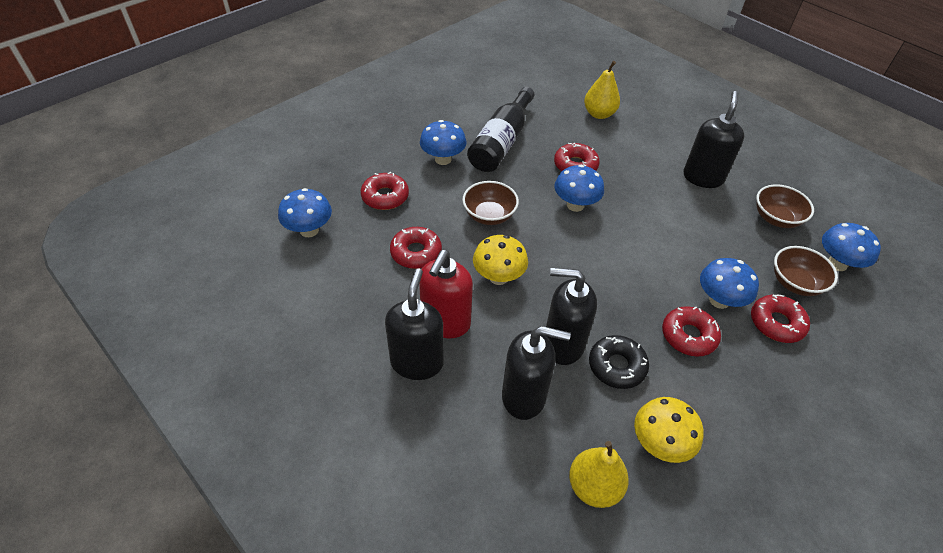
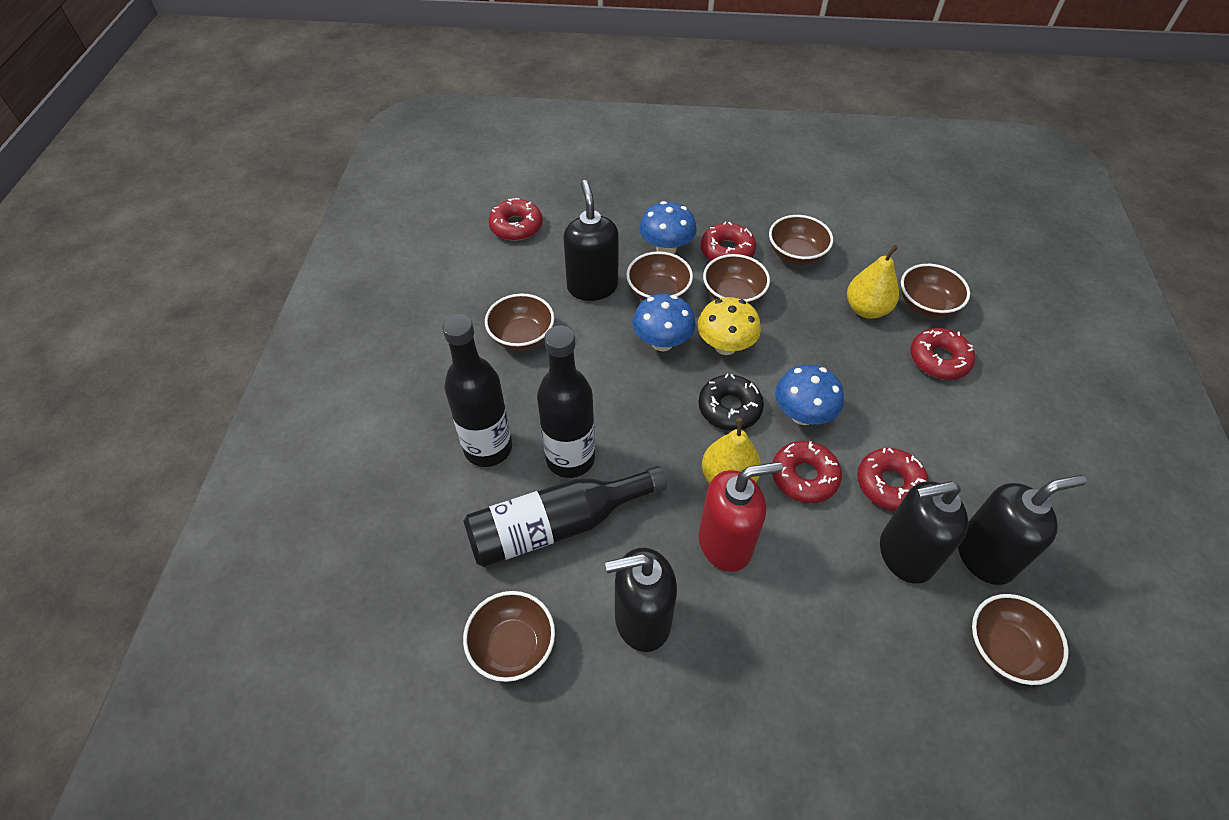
black bottle: 1 -> 3
blue mushroom: 5 -> 3
brown bowl: 3 -> 7
yellow mushroom: 2 -> 1

